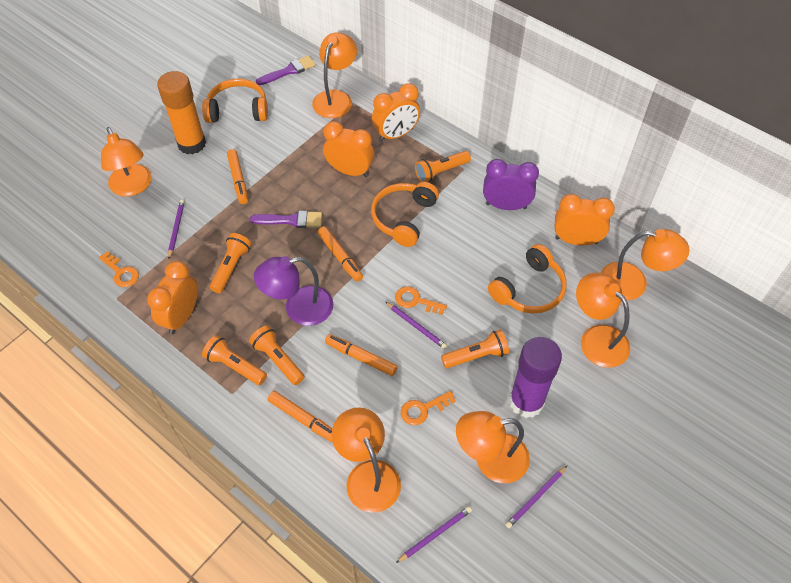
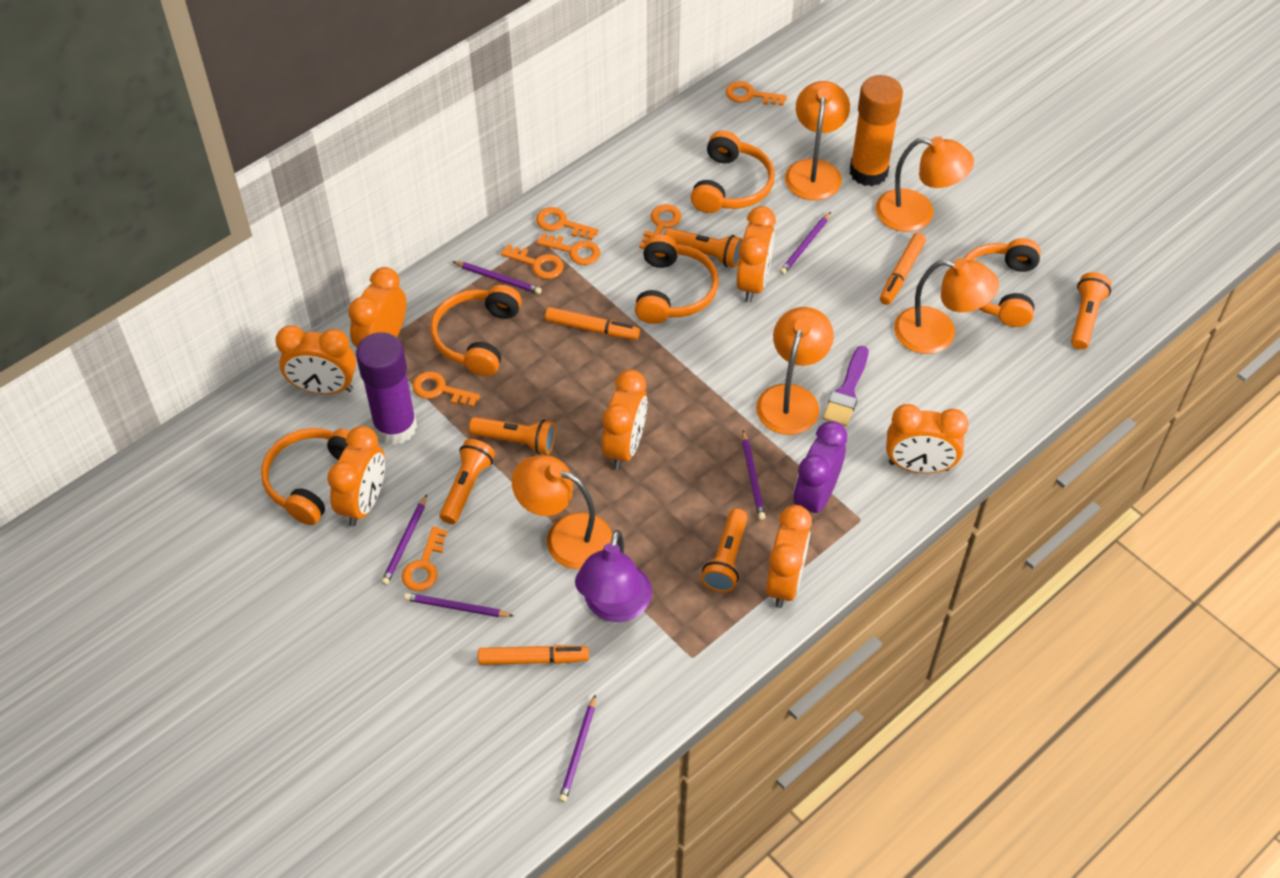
orange clock: 4 -> 7
orange headphones: 3 -> 5
orange key: 3 -> 7
orange lamp: 6 -> 5
orange marker: 4 -> 3
purple brush: 2 -> 1
purple pencil: 4 -> 6

